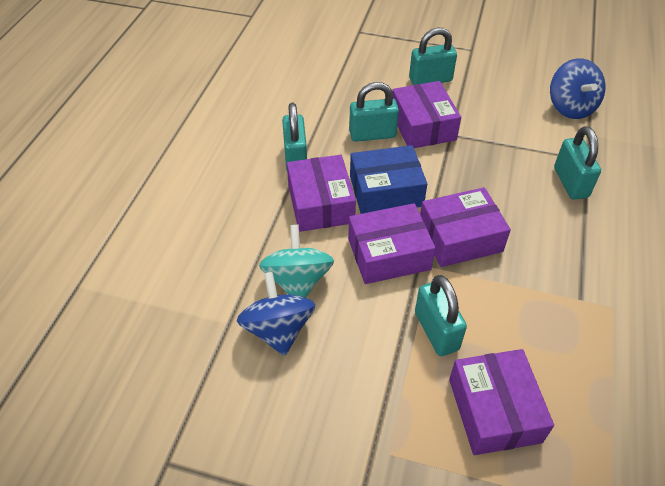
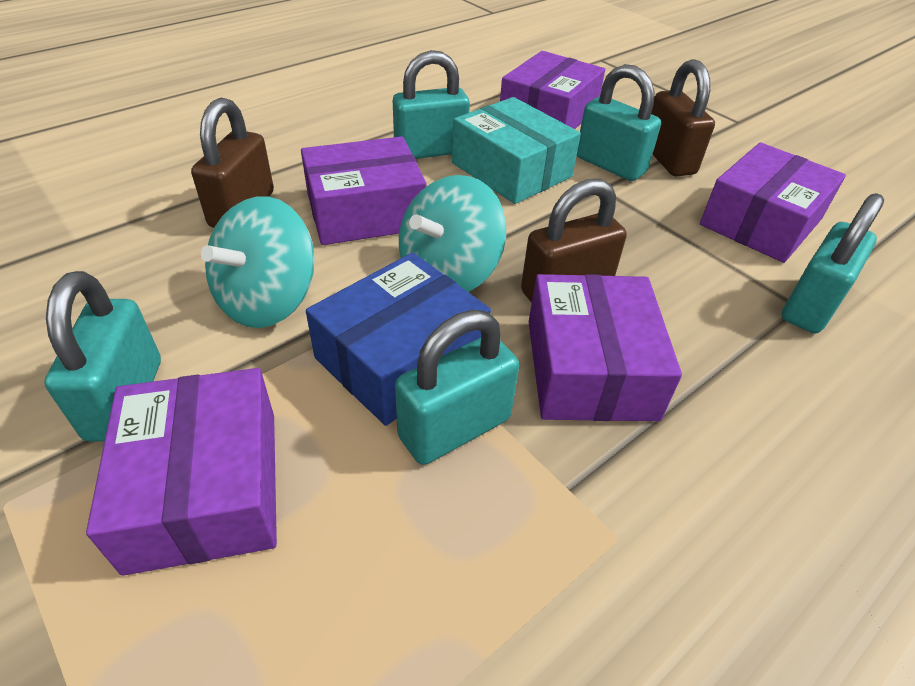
blue spinning top: 2 -> 0
brown padlock: 0 -> 3
turquoise box: 0 -> 1
turquoise spinning top: 1 -> 2

